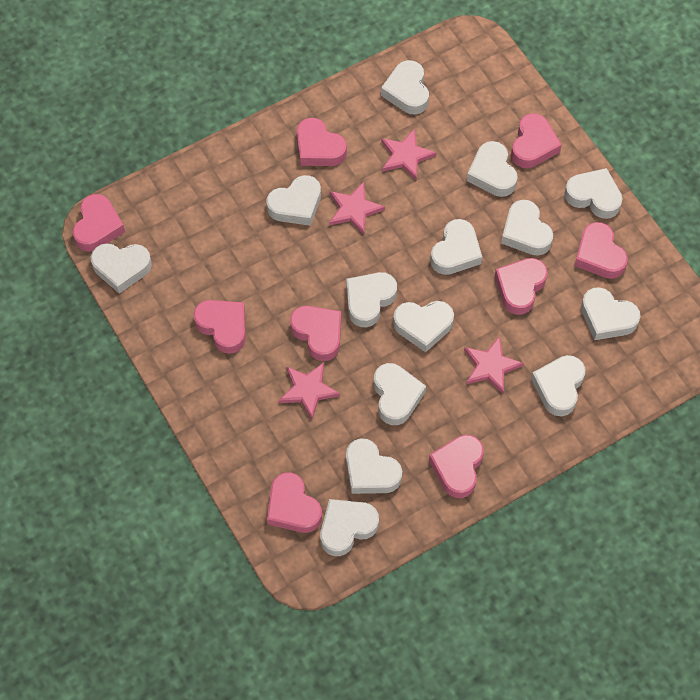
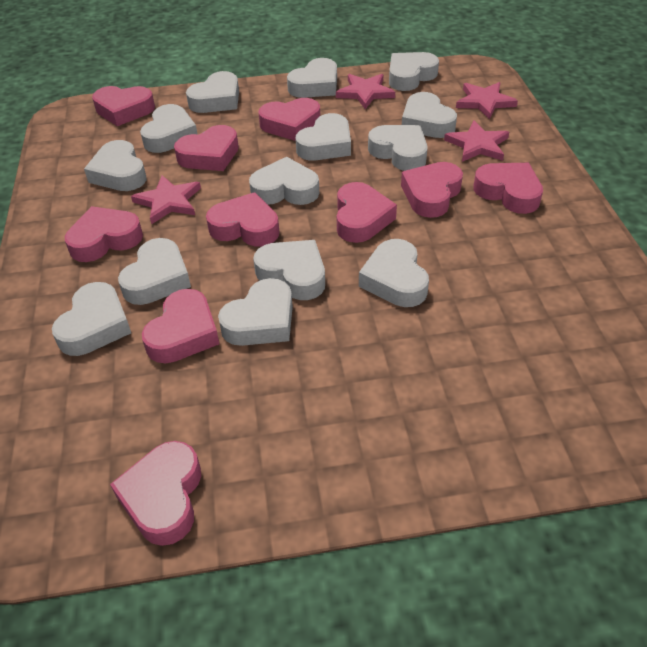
pink heart: 9 -> 10

